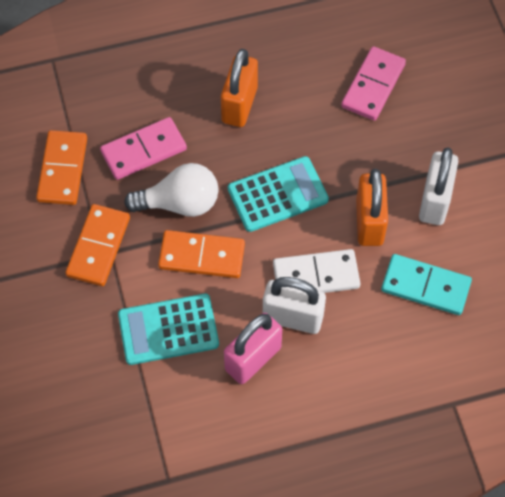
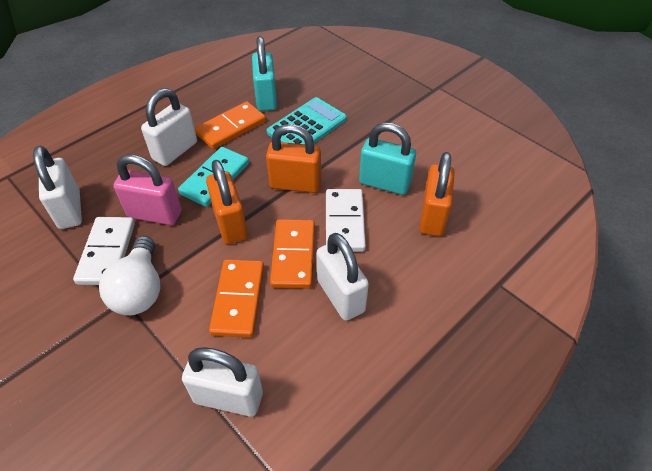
orange padlock: 2 -> 3
pink domino: 2 -> 0
turquoise calculator: 2 -> 1
turquoise padlock: 0 -> 2
white domino: 1 -> 2
white padlock: 2 -> 4

